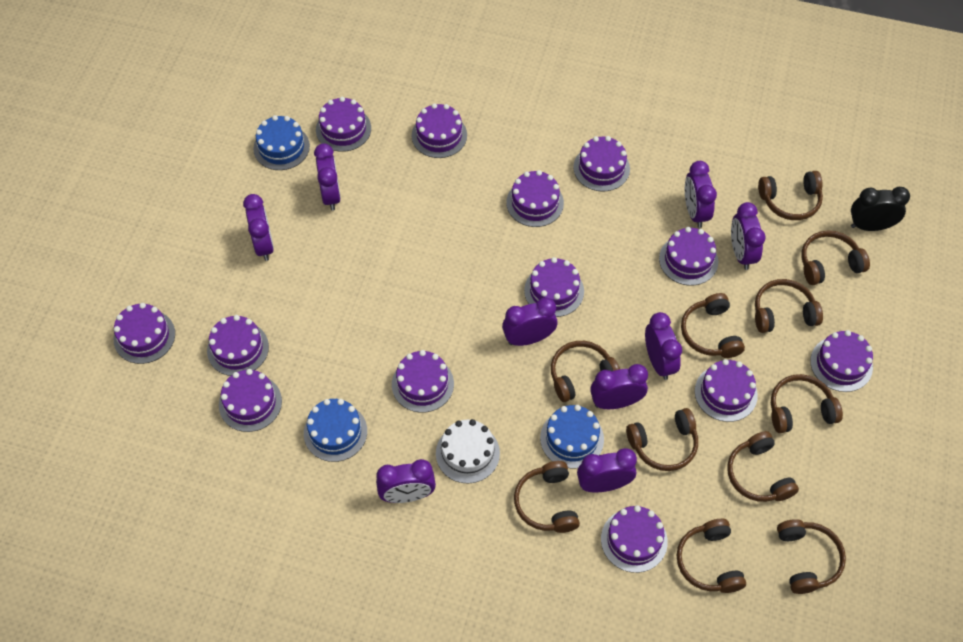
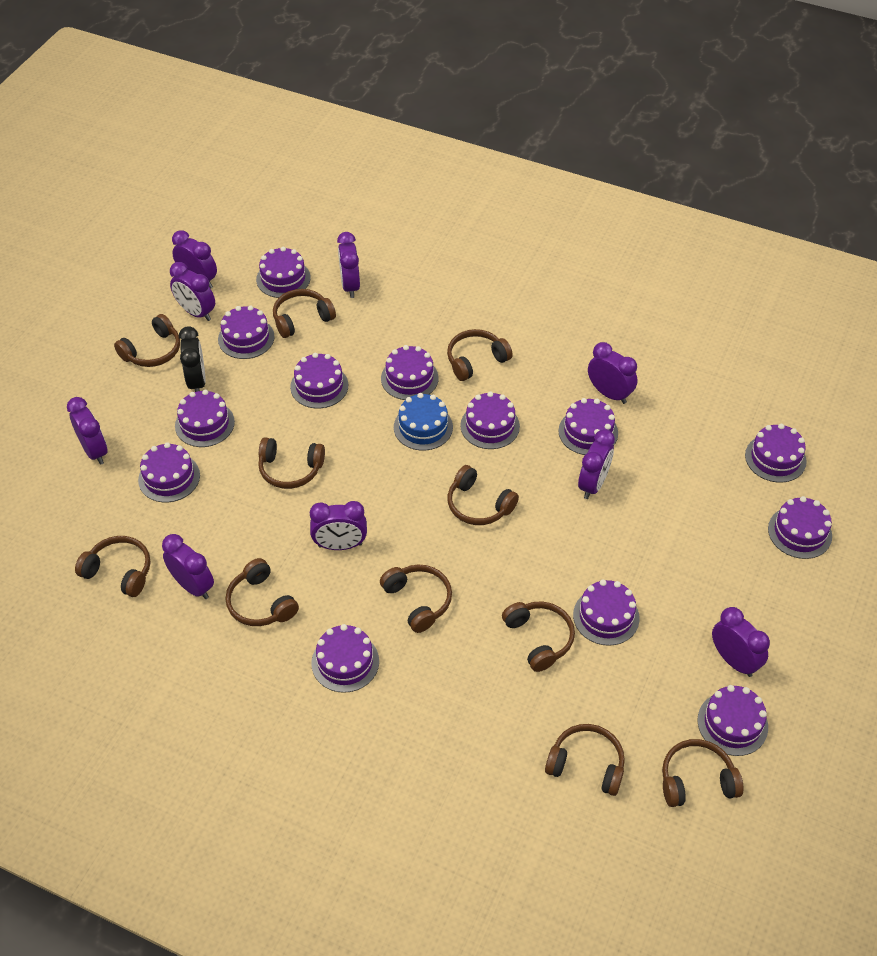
blue cake: 3 -> 1
white cake: 1 -> 0

